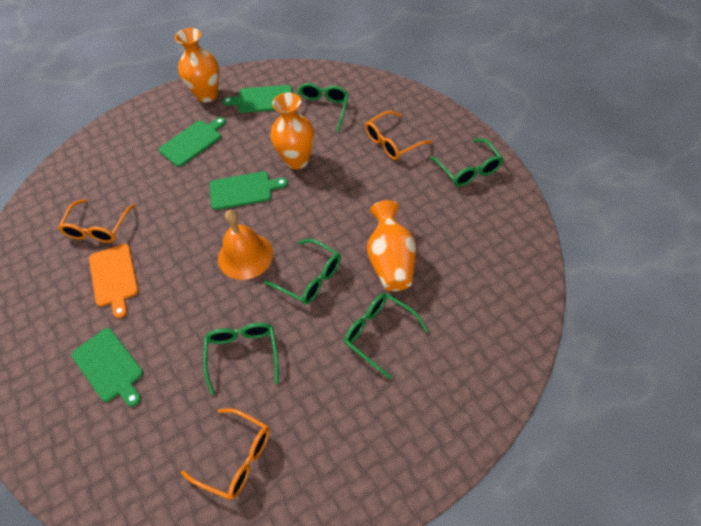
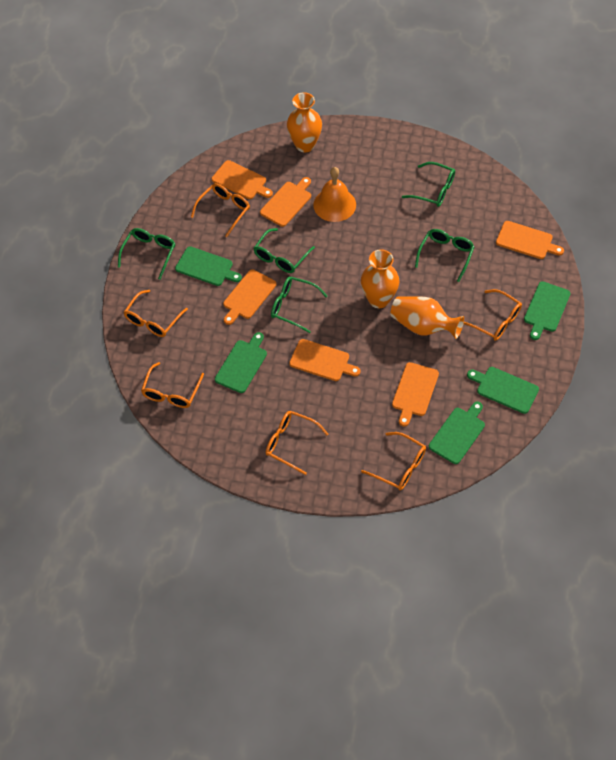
green cutting board: 4 -> 5
orange cutting board: 1 -> 6
orange glasses: 3 -> 6

